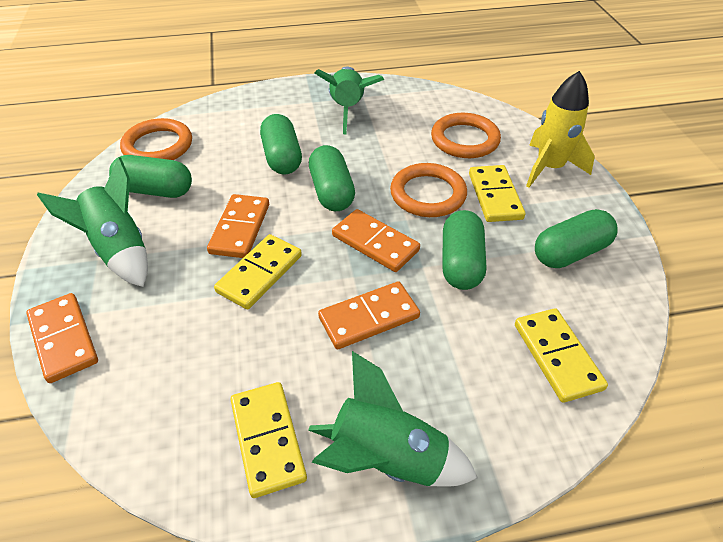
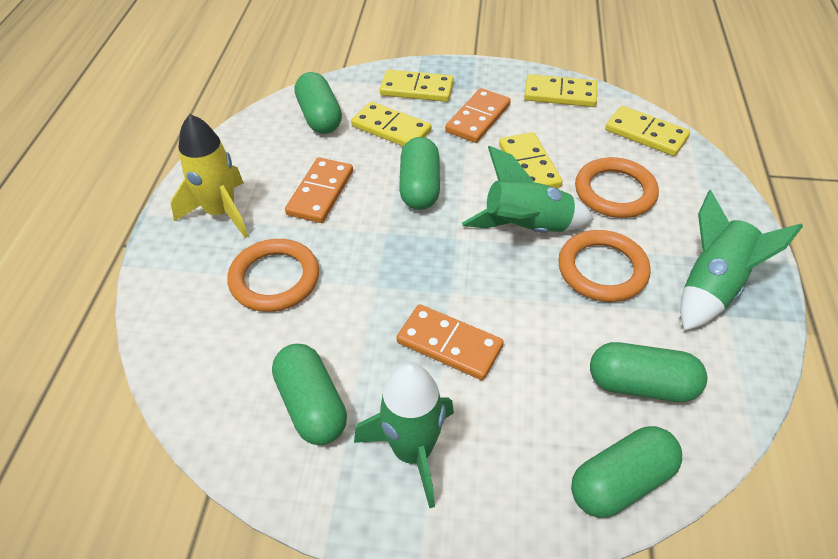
orange domino: 4 -> 3
yellow domino: 4 -> 5

